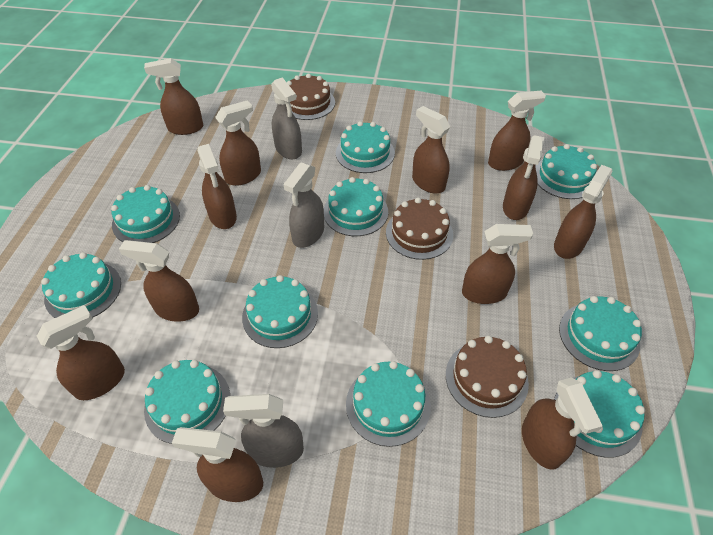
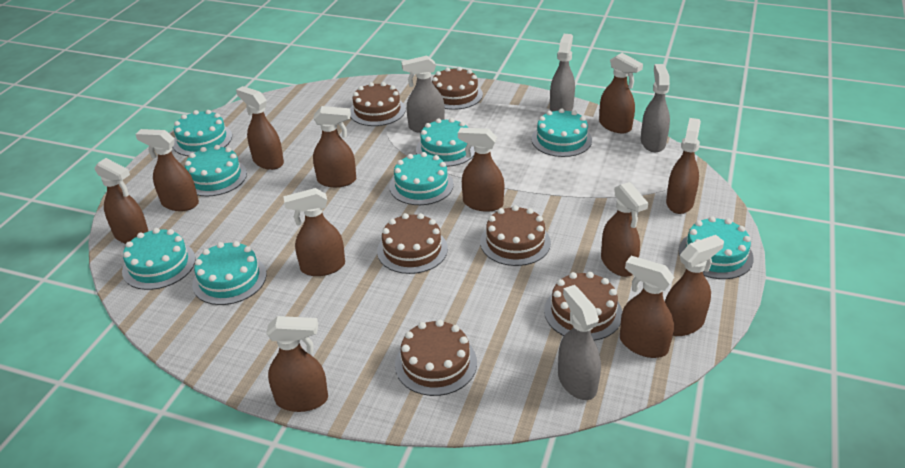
brown cake: 3 -> 6
grey spray bottle: 3 -> 4
turquoise cake: 10 -> 8

